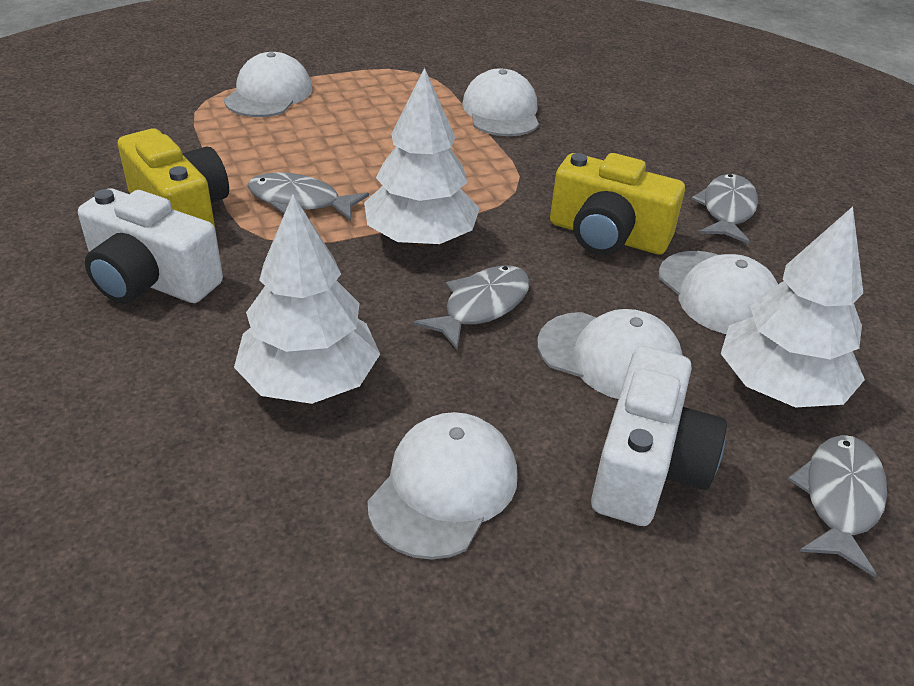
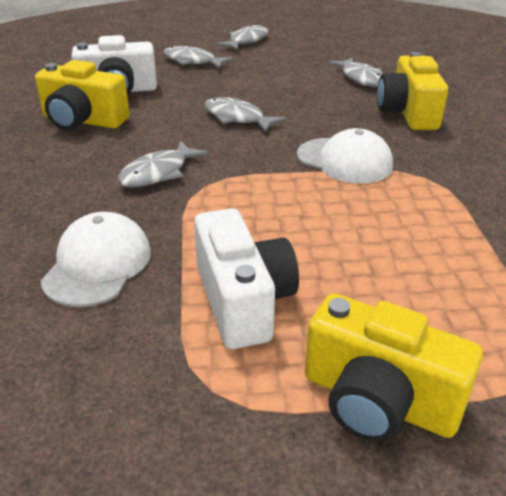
grey fish: 4 -> 5
white cap: 5 -> 2
white tree: 3 -> 0
yellow camera: 2 -> 3

